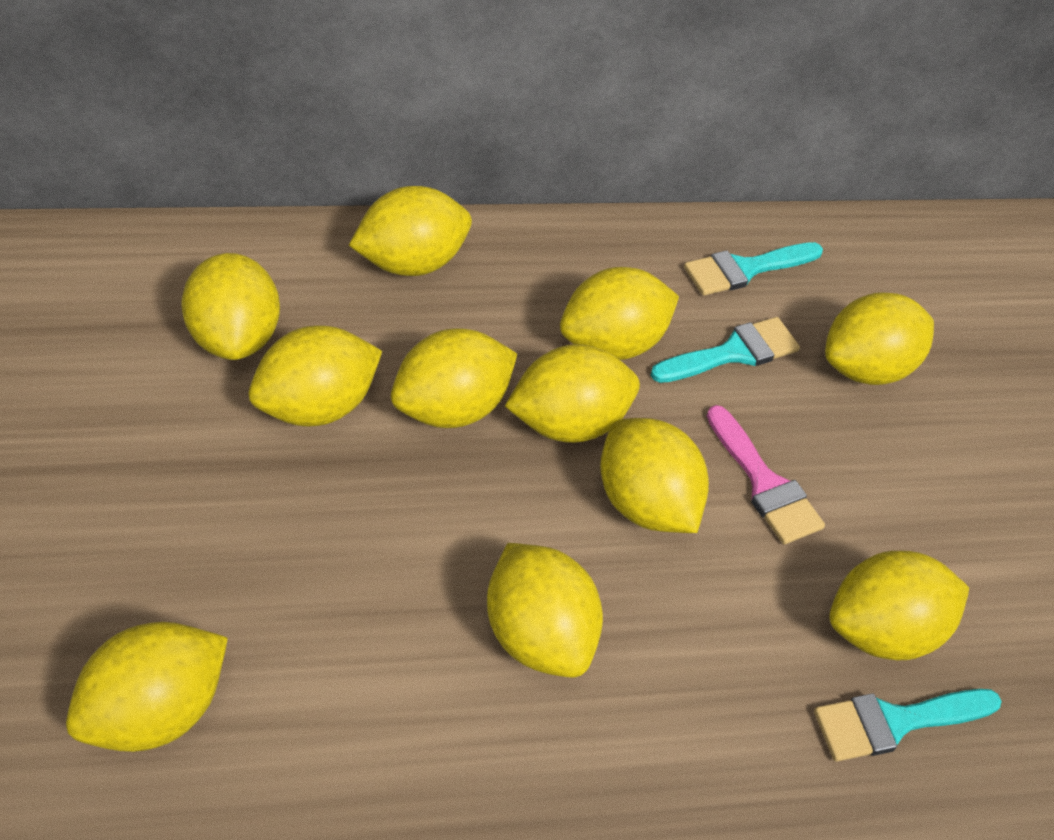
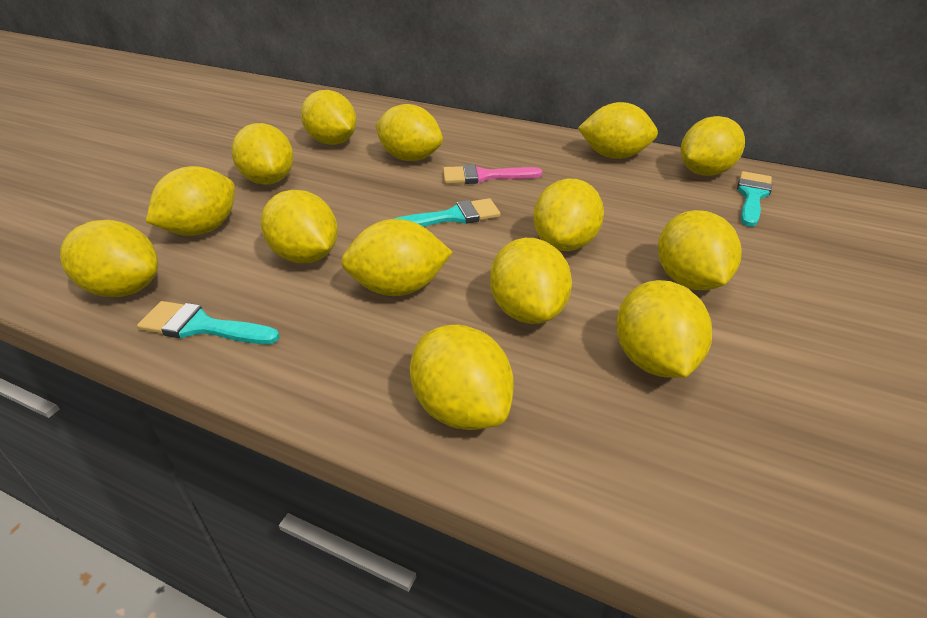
yellow lemon: 11 -> 14

